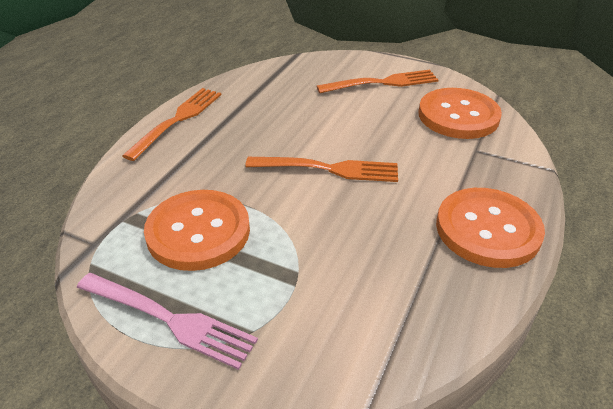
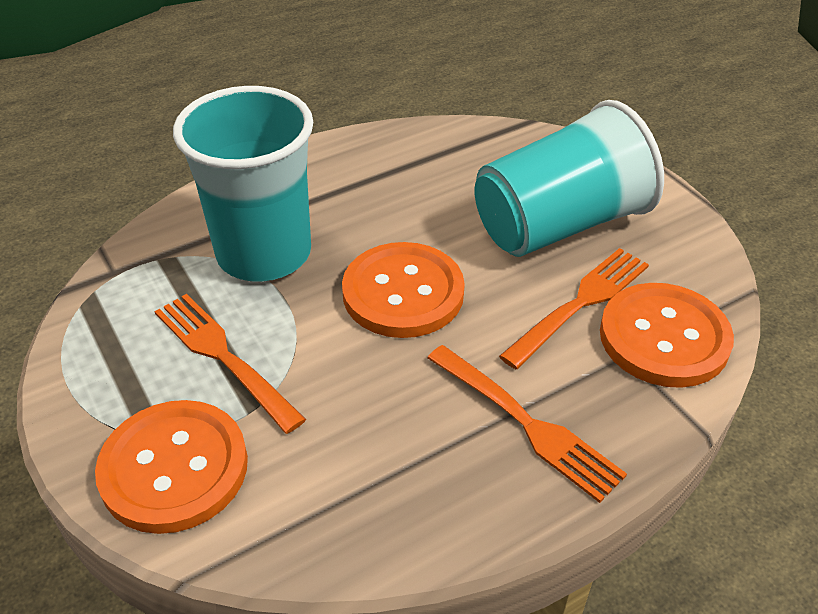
pink fork: 1 -> 0
turquoise cup: 0 -> 2

